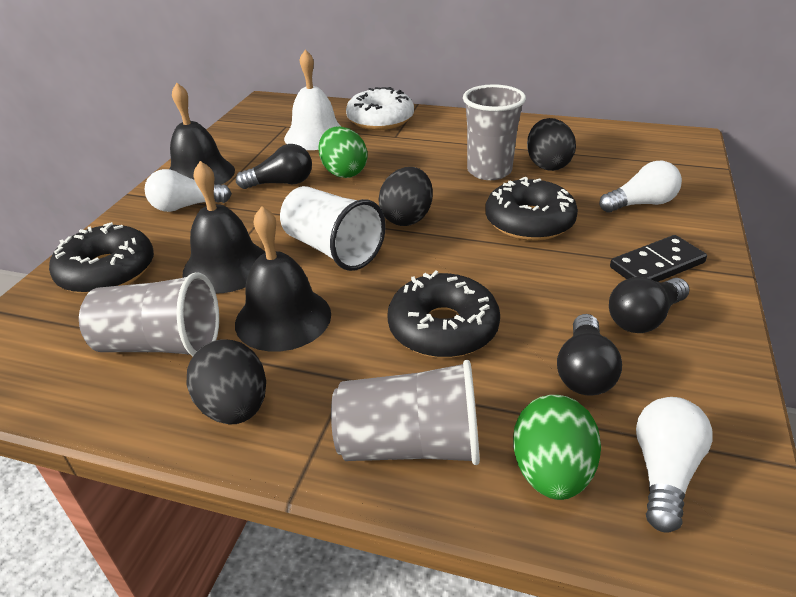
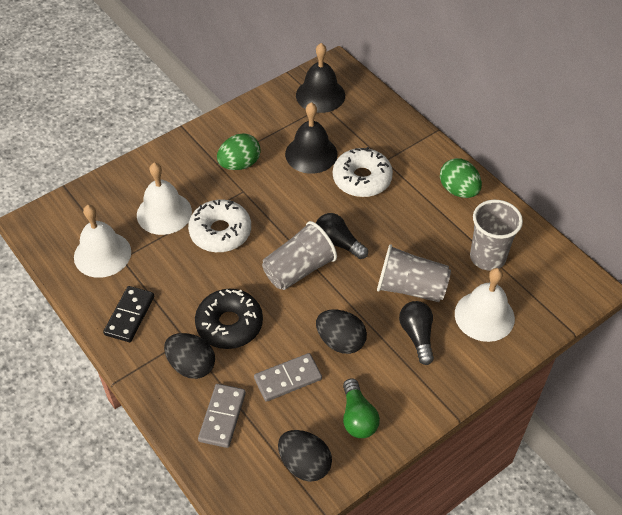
black bell: 3 -> 2
black donut: 3 -> 1
black light bulb: 3 -> 2
green light bulb: 0 -> 1
grey domino: 0 -> 2
white bell: 1 -> 3
white cup: 1 -> 0
white donut: 1 -> 2
white light bulb: 3 -> 0

